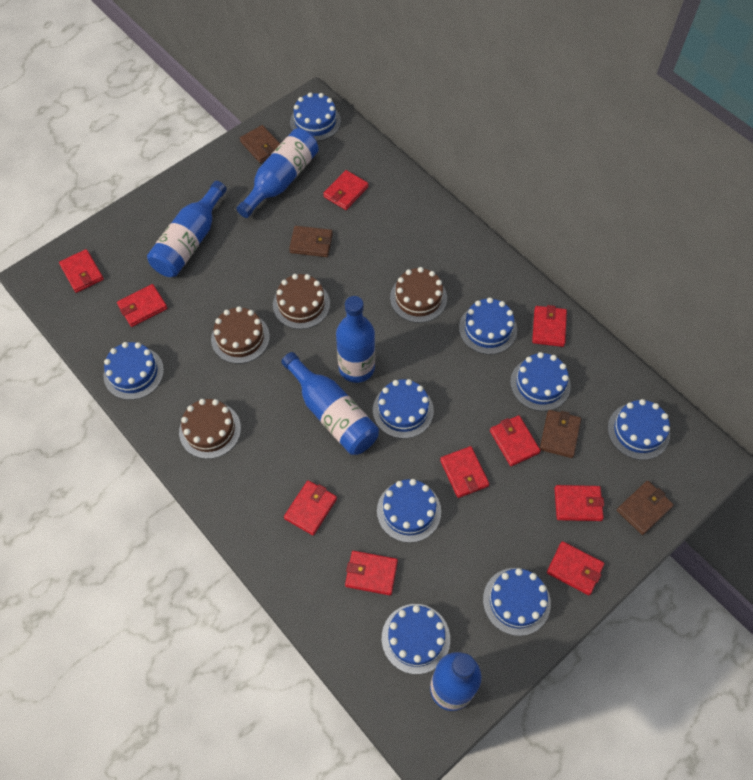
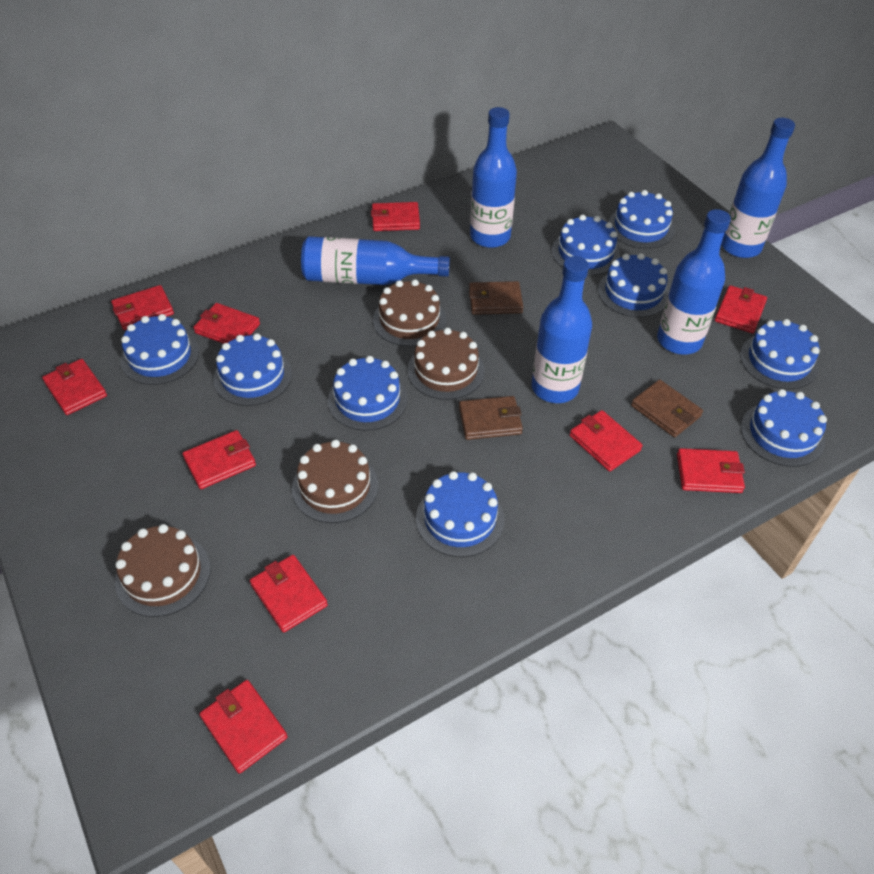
brown wallet: 4 -> 3

